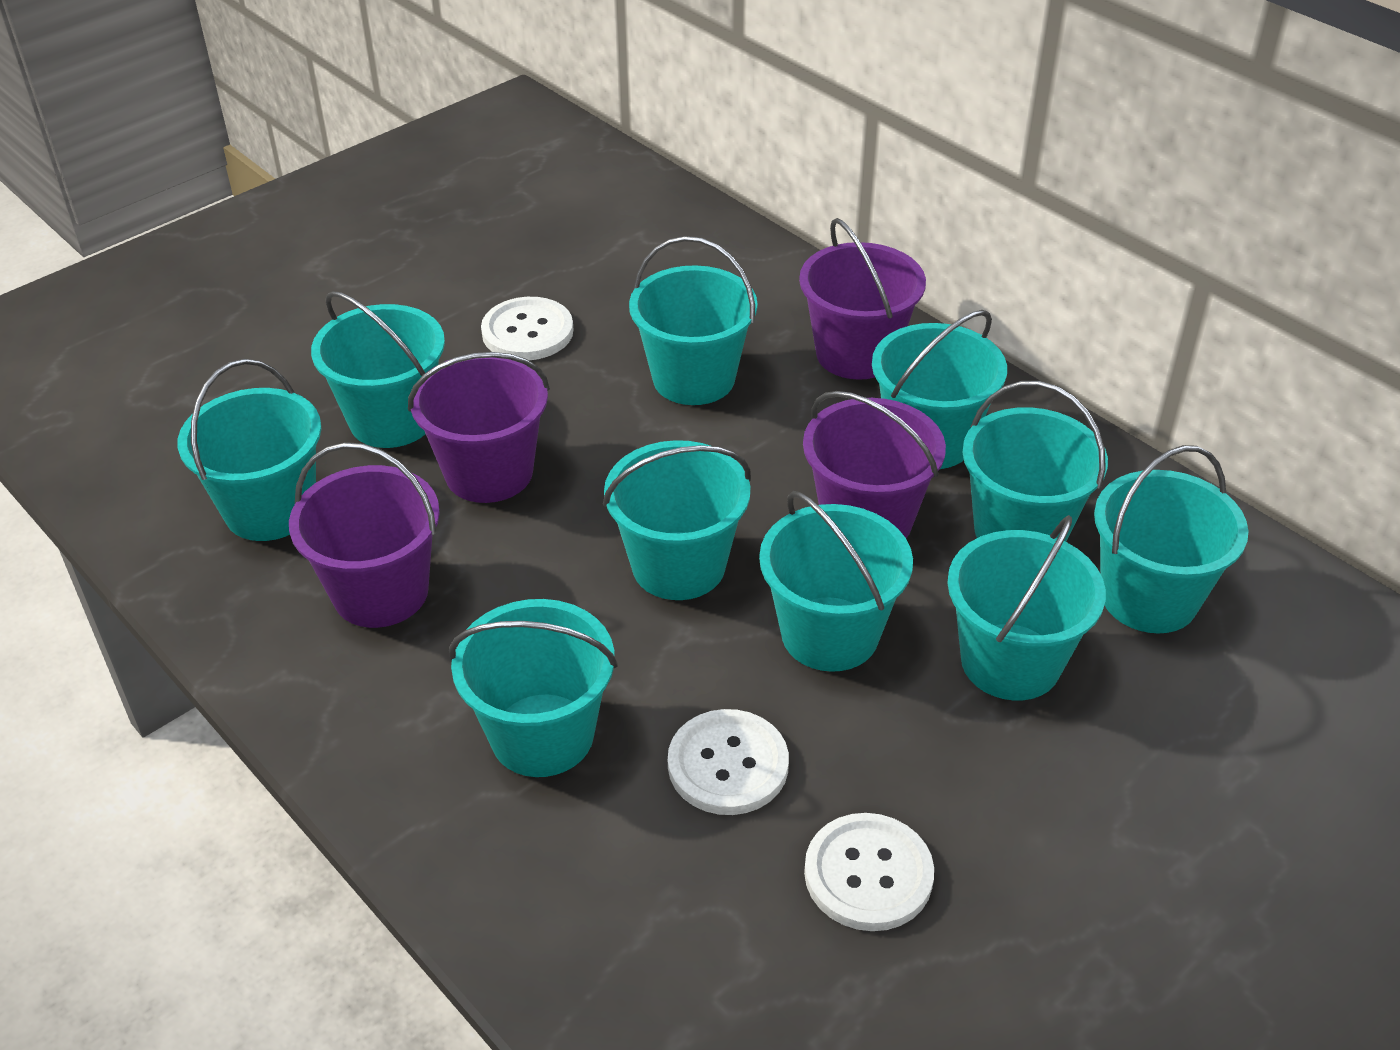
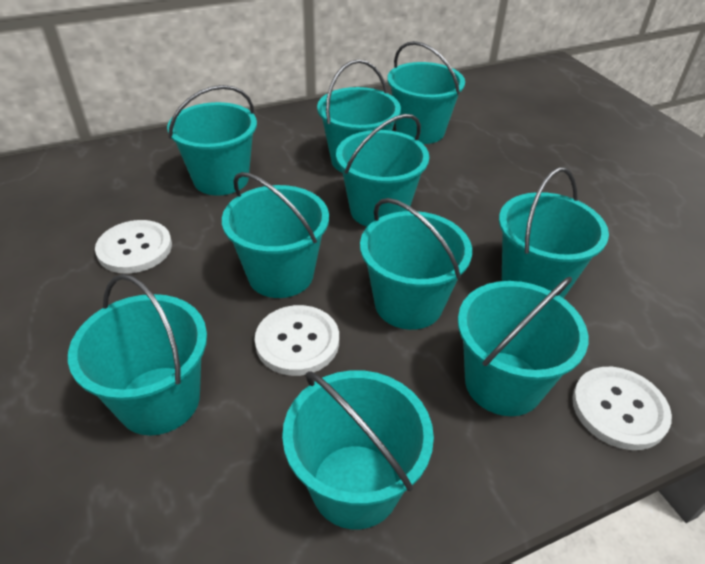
purple bucket: 4 -> 0

